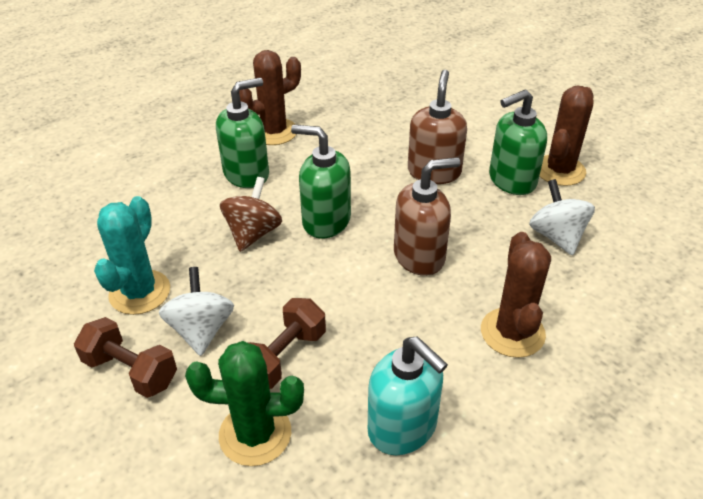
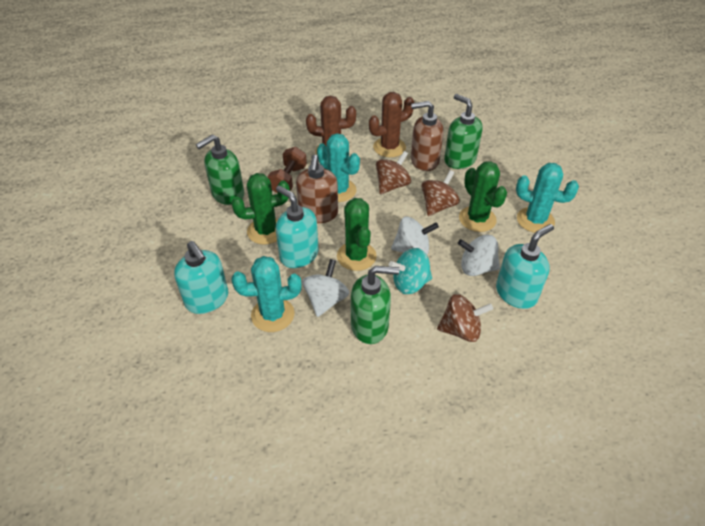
brown cactus: 3 -> 2
brown dumbbell: 2 -> 1
brown spinning top: 1 -> 3
green cactus: 1 -> 3
turquoise cactus: 1 -> 3
turquoise soap dispenser: 1 -> 3
turquoise spinning top: 0 -> 1
white spinning top: 2 -> 3

